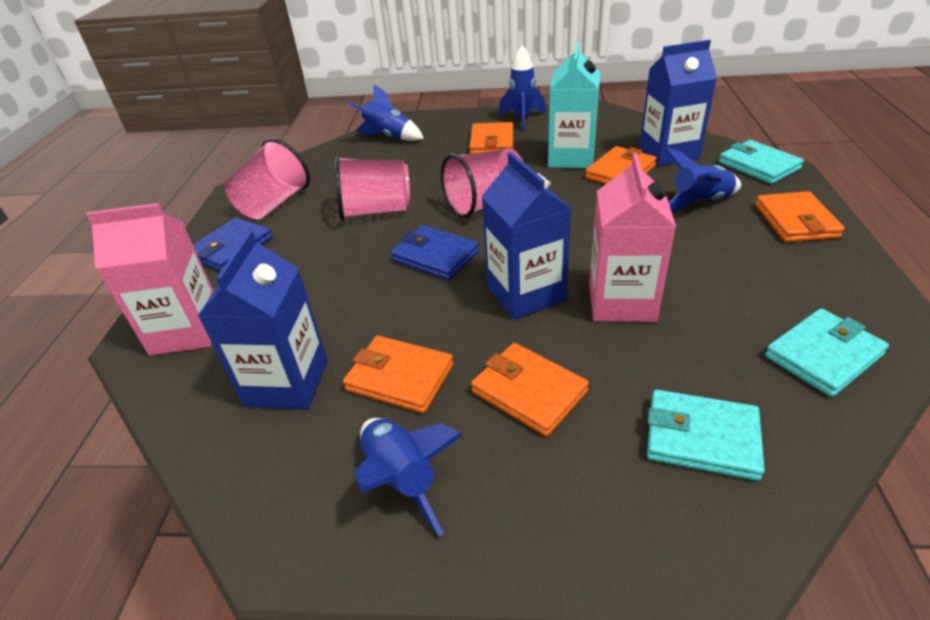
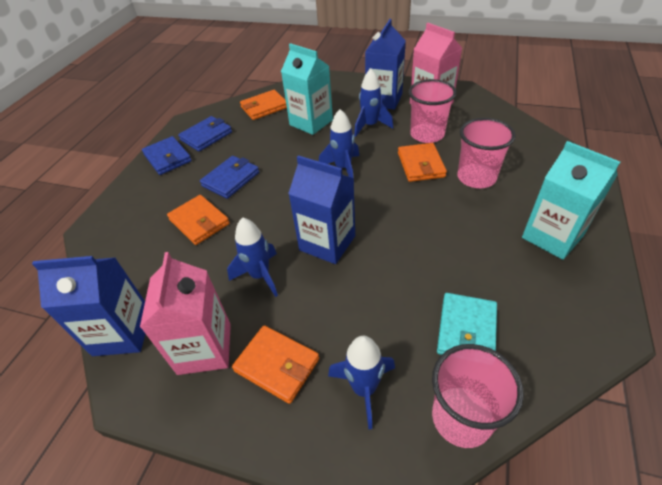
blue wallet: 2 -> 3
orange wallet: 5 -> 4
turquoise carton: 1 -> 2
turquoise wallet: 3 -> 1

